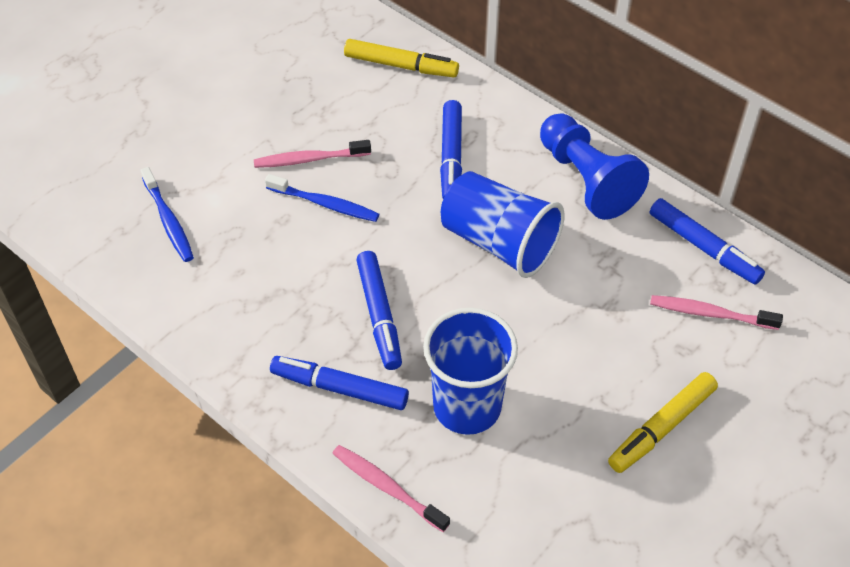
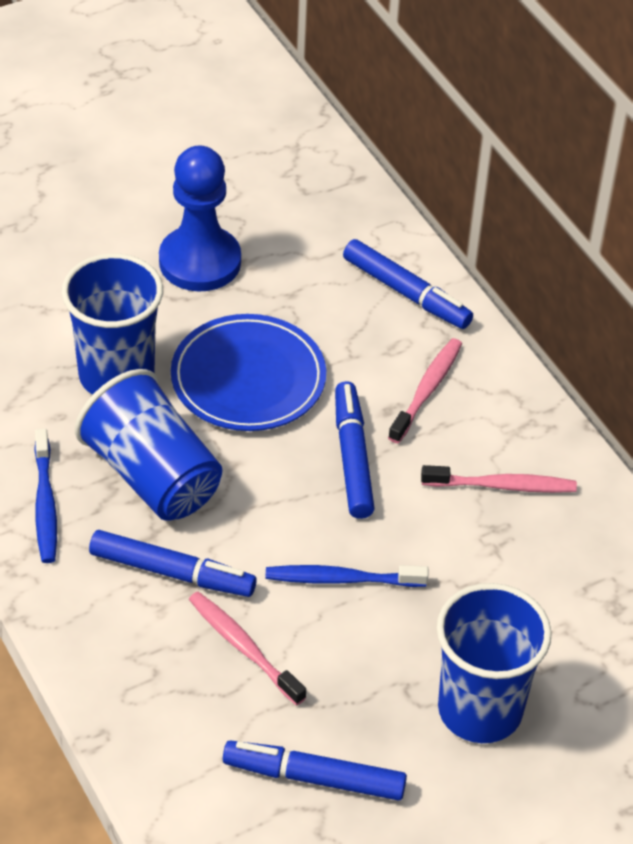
blue cup: 2 -> 3
blue plate: 0 -> 1
yellow marker: 2 -> 0

